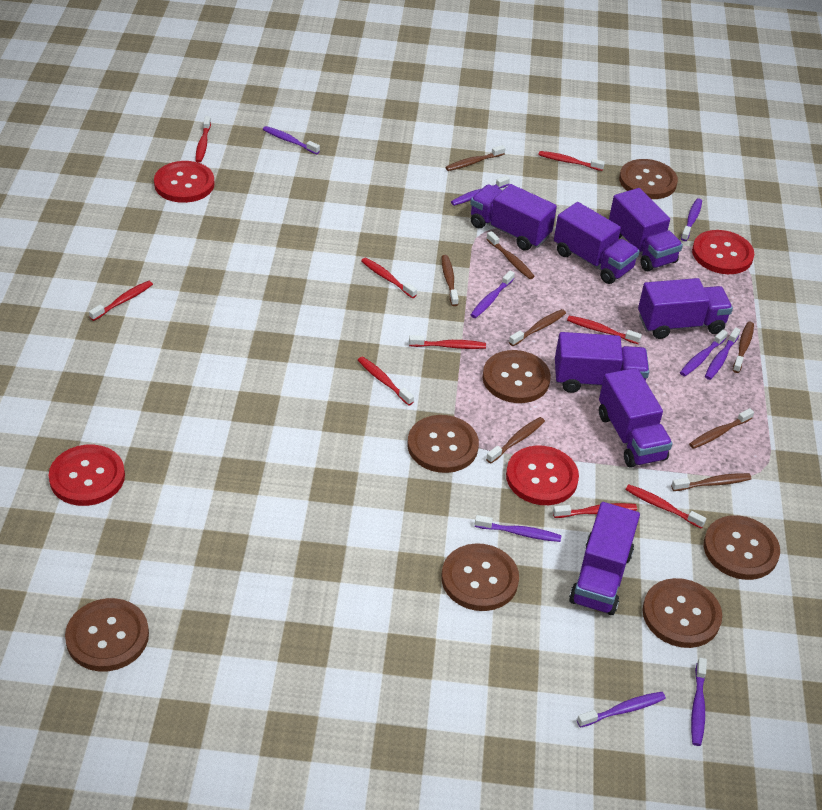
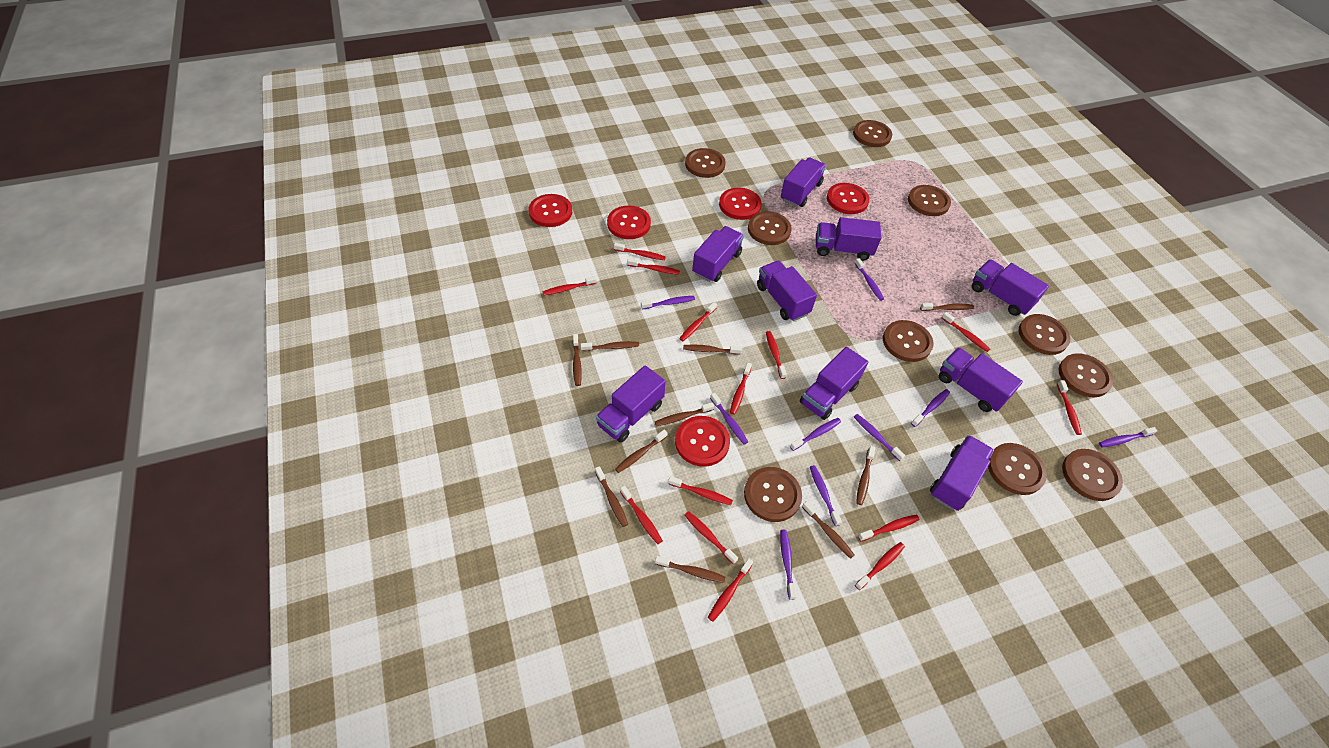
brown button: 7 -> 10
brown toothbrush: 8 -> 10
purple truck: 7 -> 9
red button: 4 -> 5
red toothbrush: 9 -> 14

